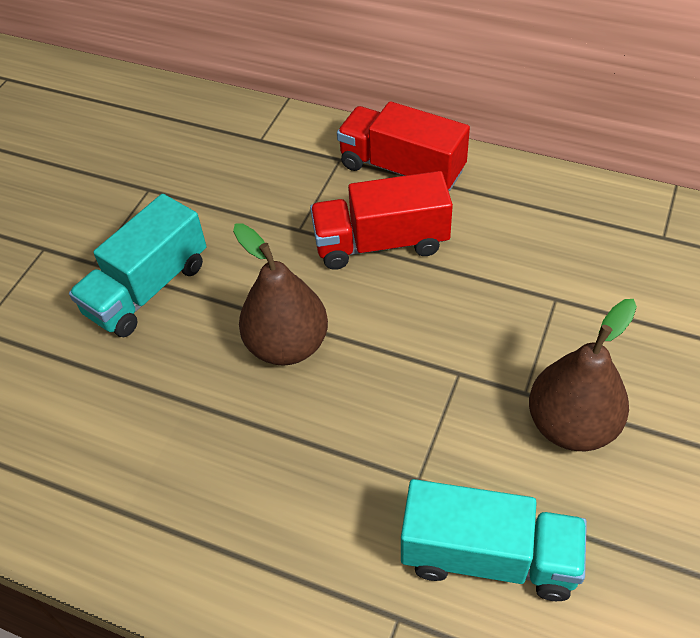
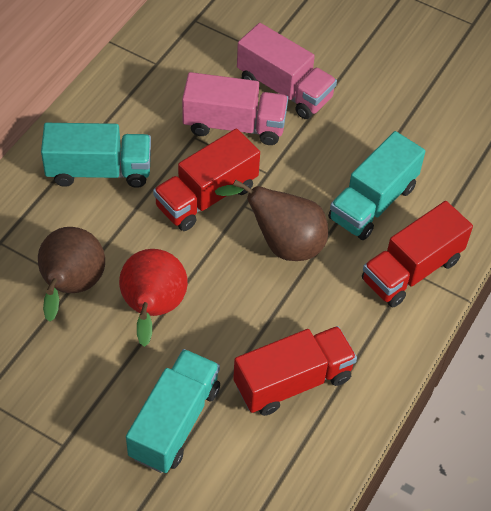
pink truck: 0 -> 2
red pear: 0 -> 1
red truck: 2 -> 3
turquoise truck: 2 -> 3

